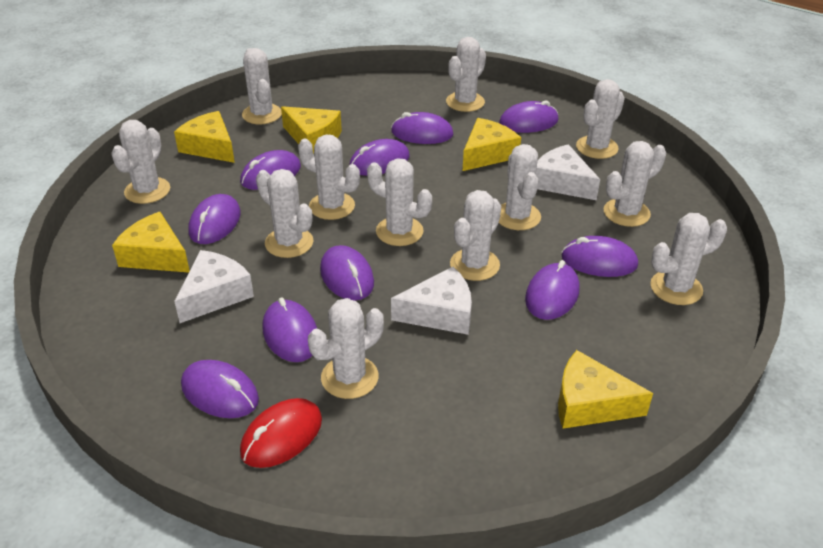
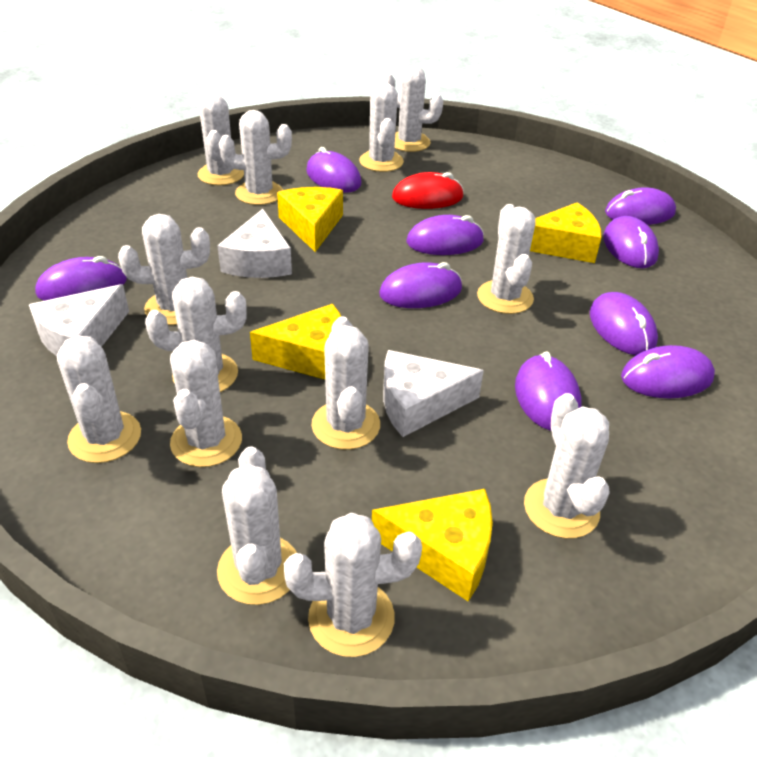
purple mouse: 10 -> 9
white cactus: 12 -> 13
yellow cheese: 5 -> 4

